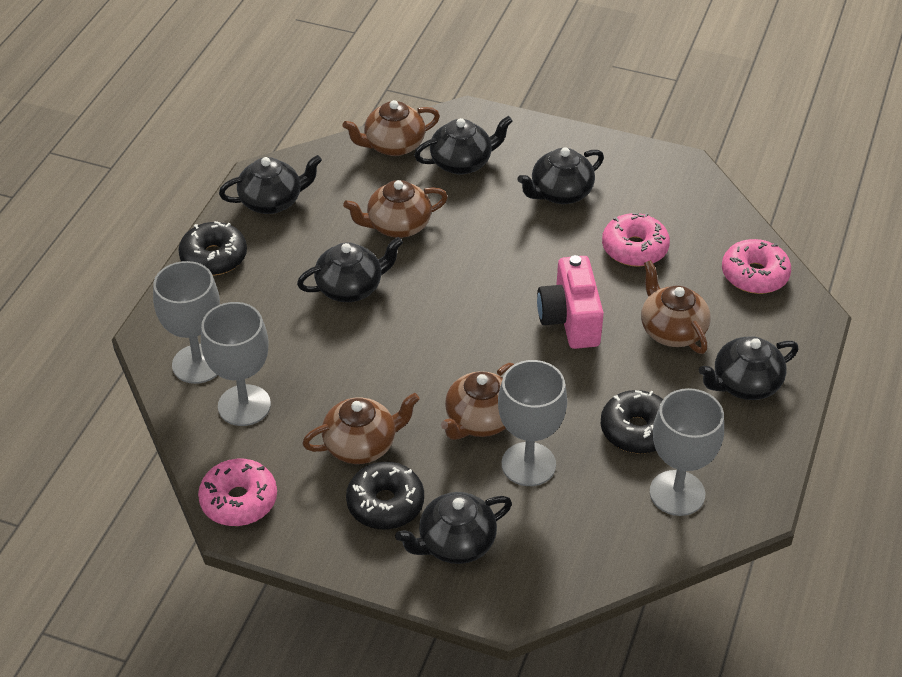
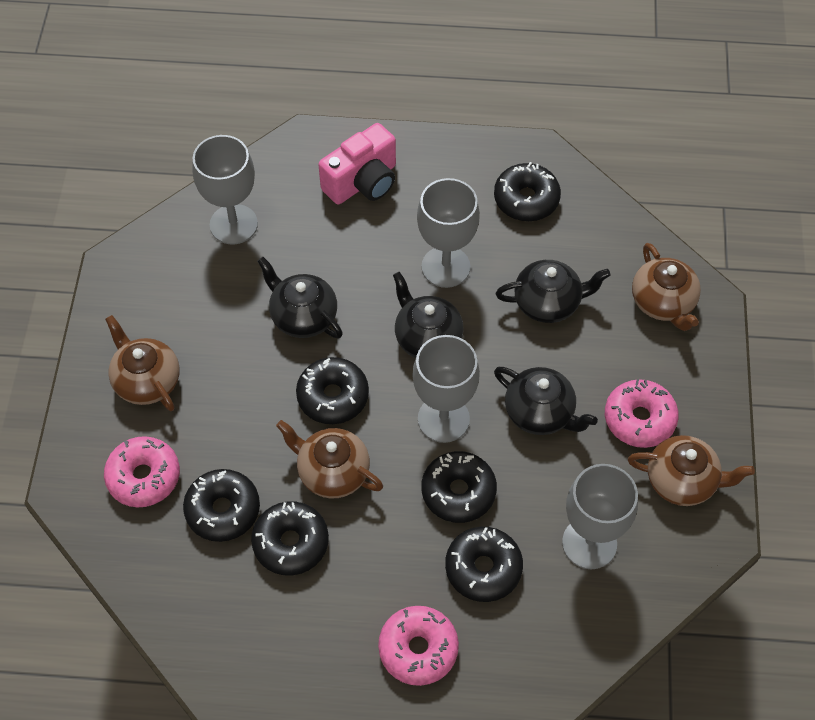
black donut: 3 -> 6
black teapot: 6 -> 4
brown teapot: 5 -> 4

